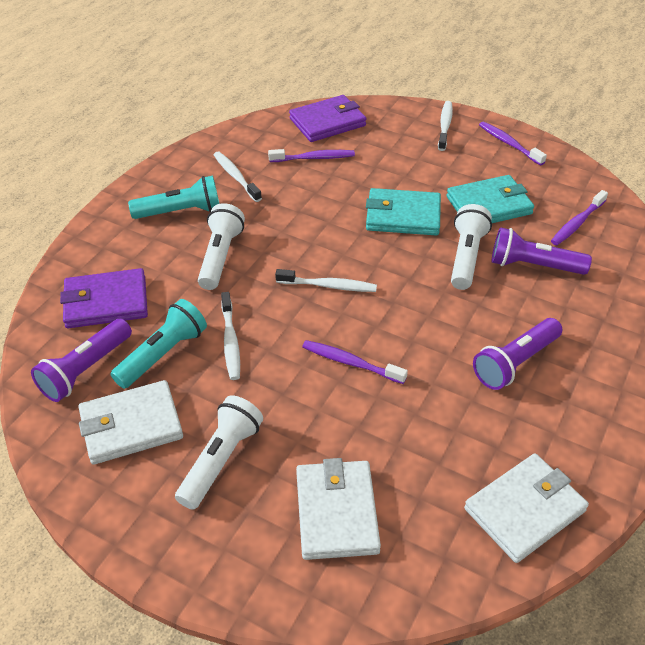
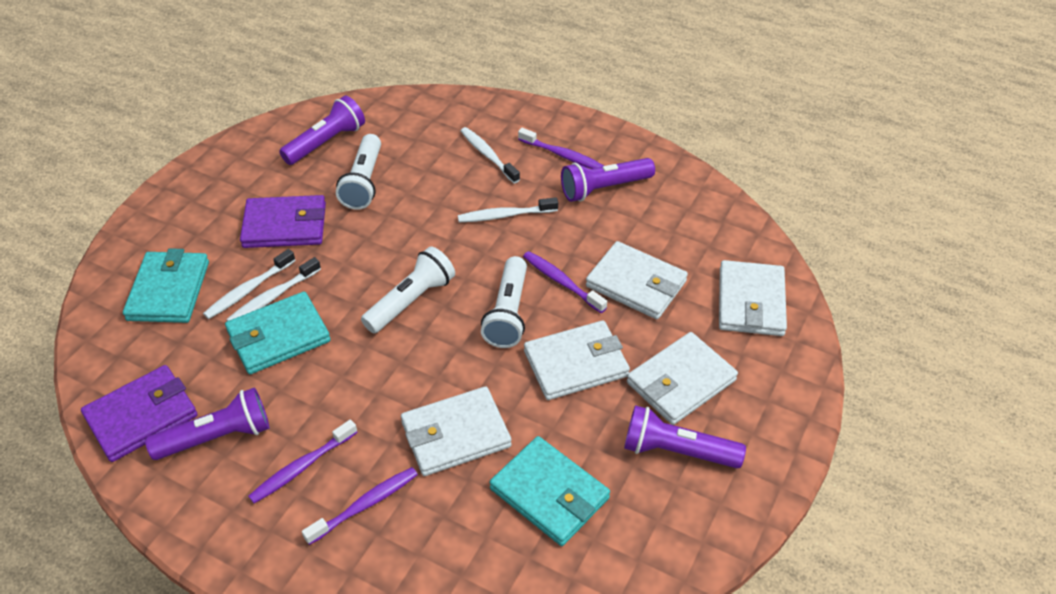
purple flashlight: 3 -> 4
turquoise flashlight: 2 -> 0
turquoise wallet: 2 -> 3
white wallet: 3 -> 5

